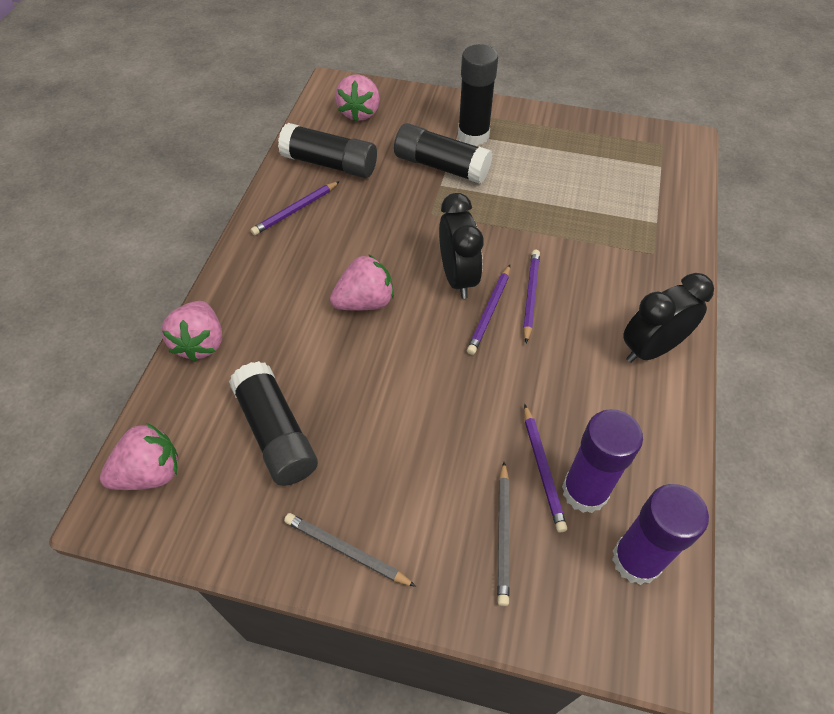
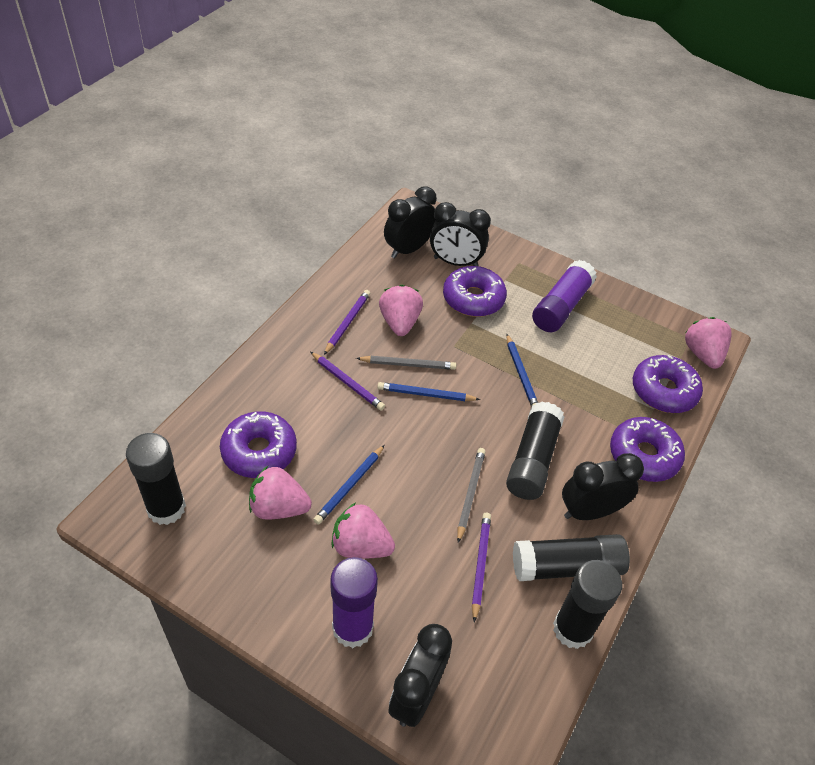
black clock: 2 -> 4
blue pencil: 0 -> 3
purple donut: 0 -> 4
purple pencil: 4 -> 3

